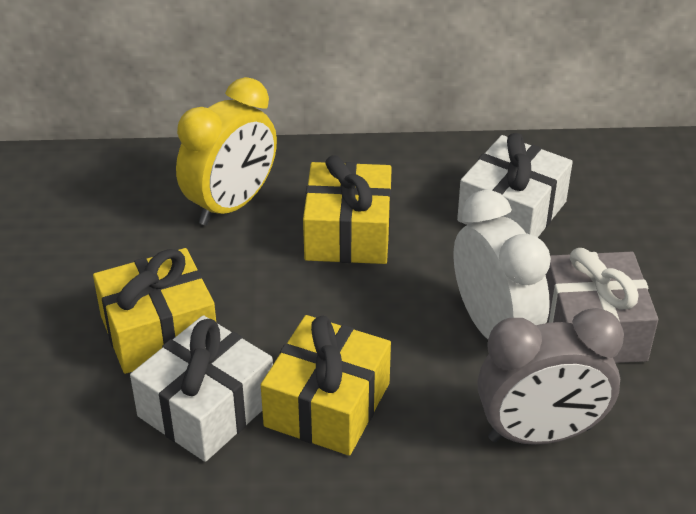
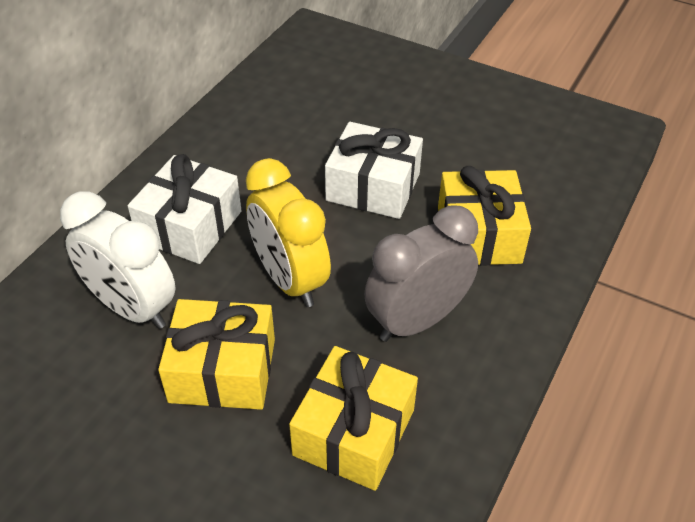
grey gift: 1 -> 0

